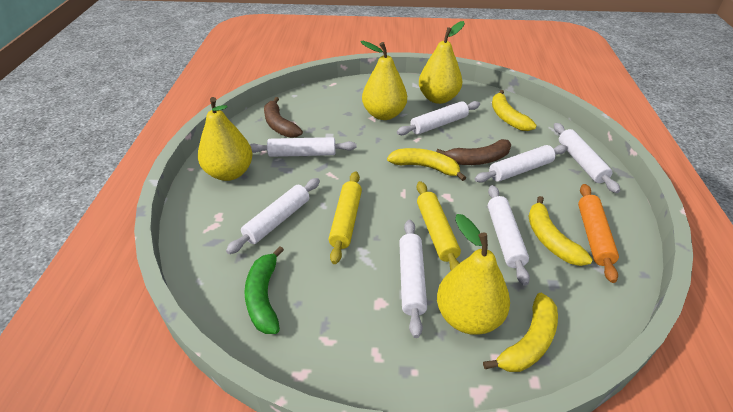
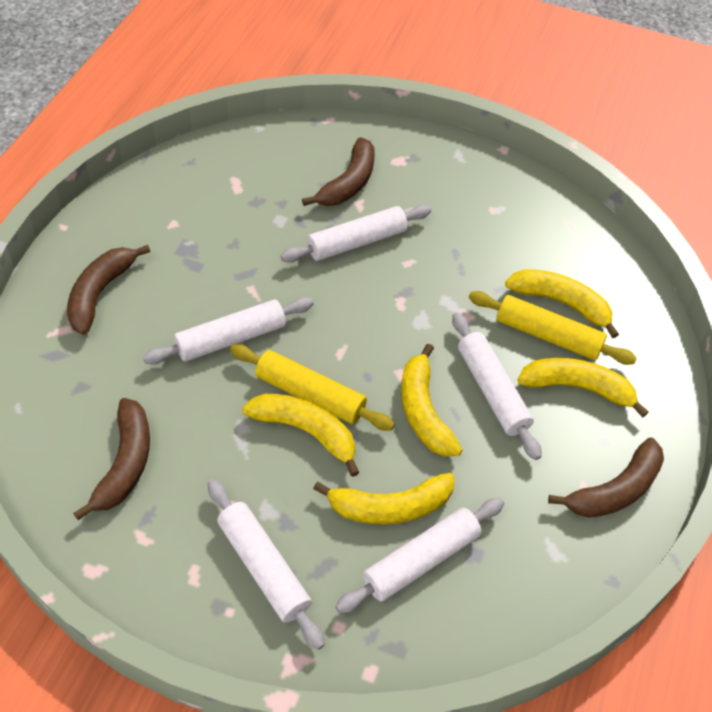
brown banana: 2 -> 4
green banana: 1 -> 0
orange rolling pin: 1 -> 0
white rolling pin: 7 -> 5
yellow banana: 4 -> 5
yellow pear: 4 -> 0

